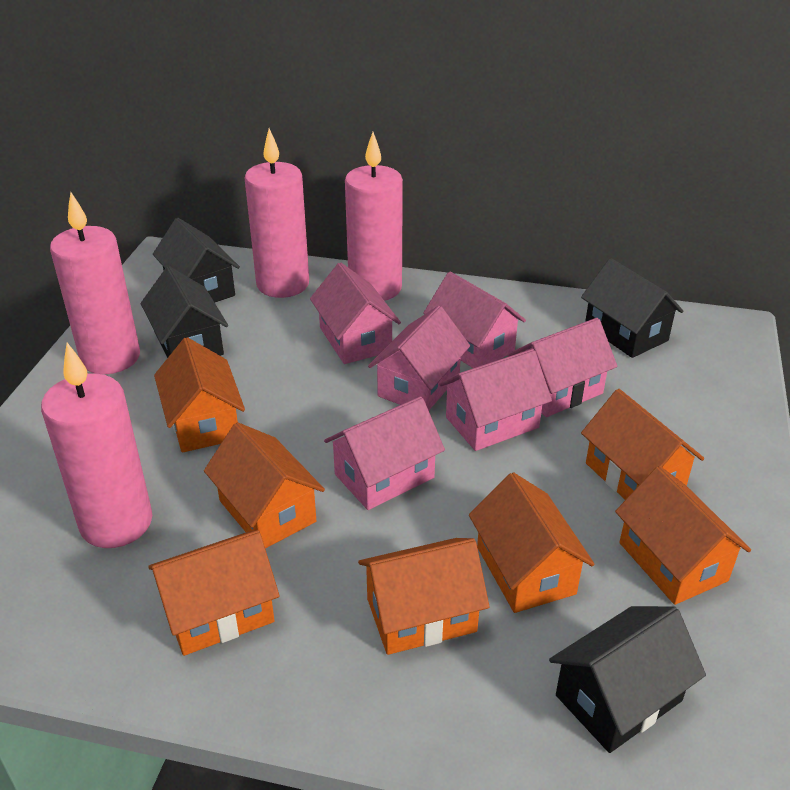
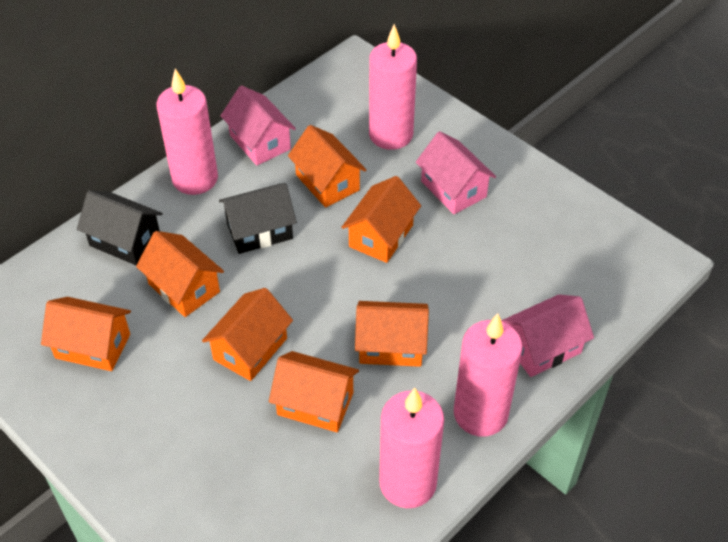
black house: 4 -> 2
pink house: 6 -> 3

